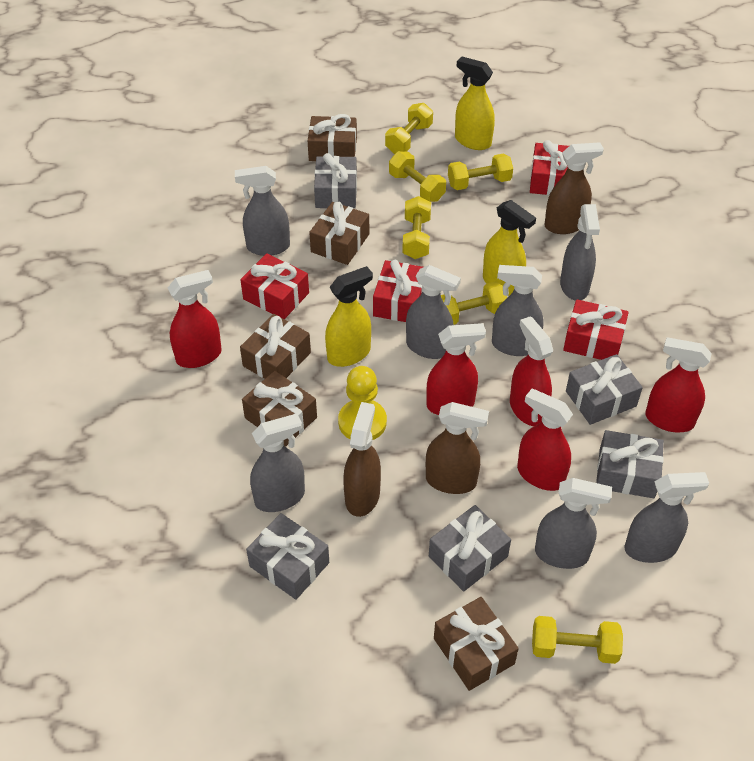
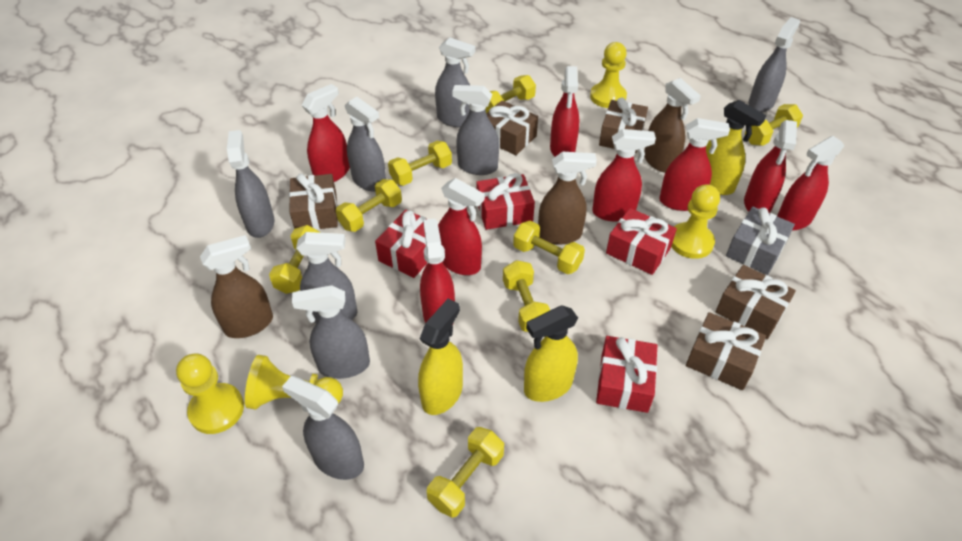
grey gift: 5 -> 1
grey spray bottle: 7 -> 8
red spray bottle: 5 -> 8
yellow dumbbell: 6 -> 8
yellow pawn: 1 -> 4

